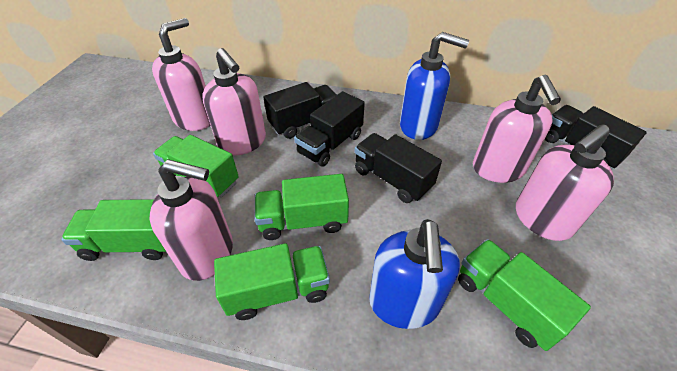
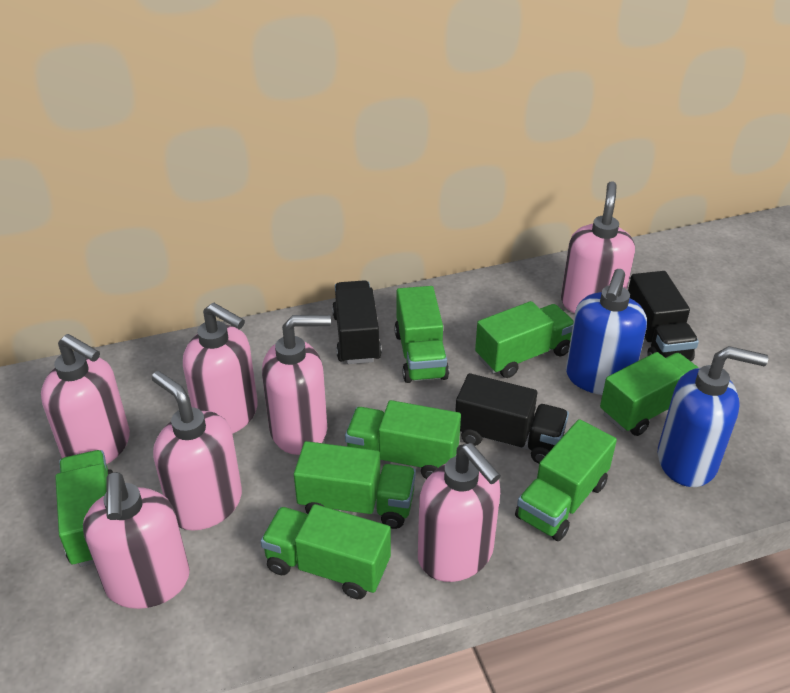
black truck: 4 -> 3
green truck: 5 -> 8
pink soap dispenser: 5 -> 7

